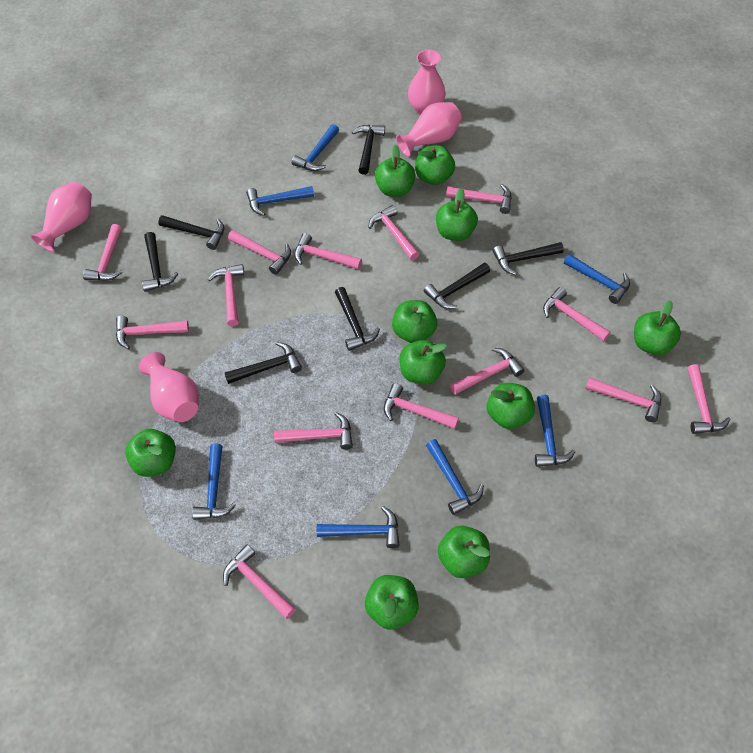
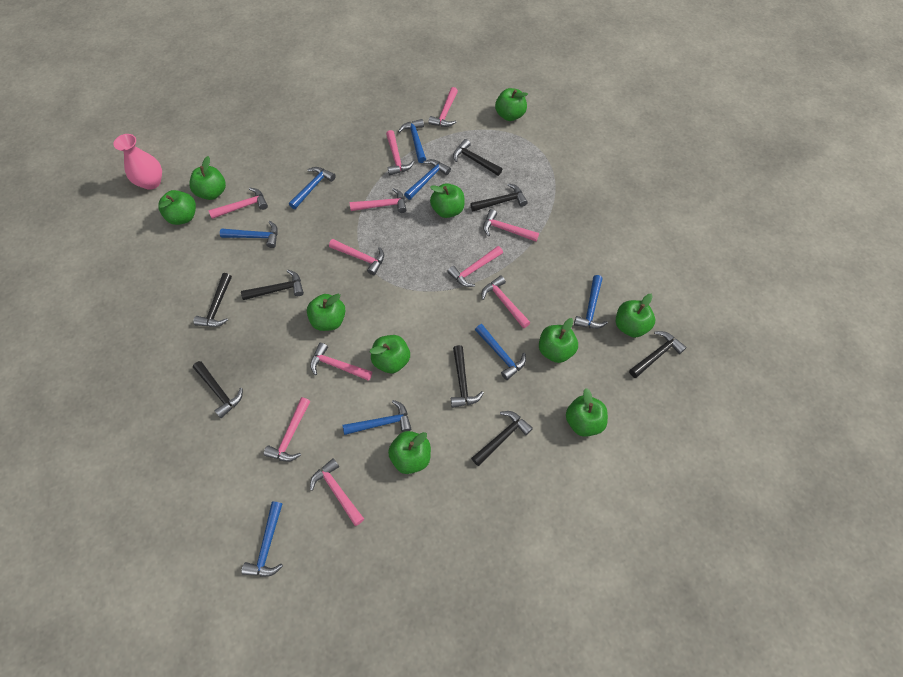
black hammer: 7 -> 8
blue hammer: 7 -> 8
pink hammer: 14 -> 11
pink vase: 4 -> 1

